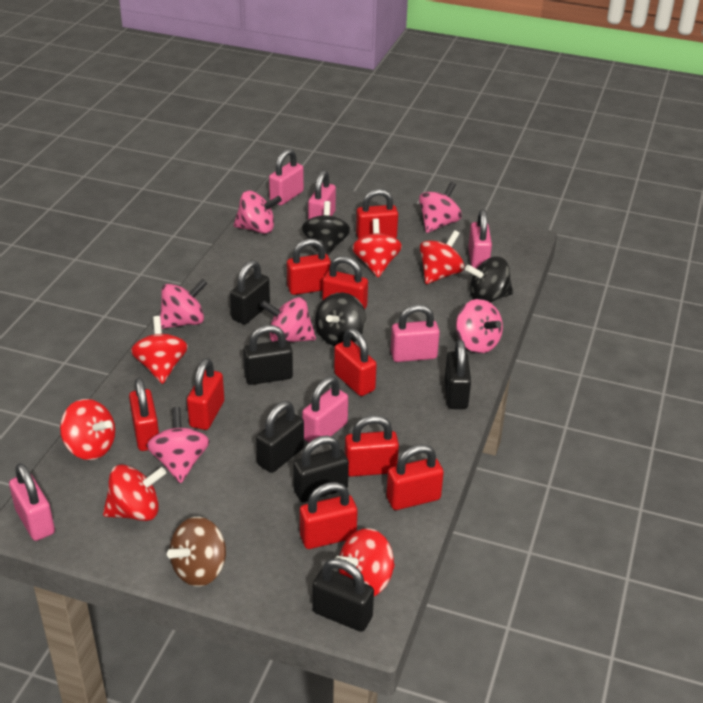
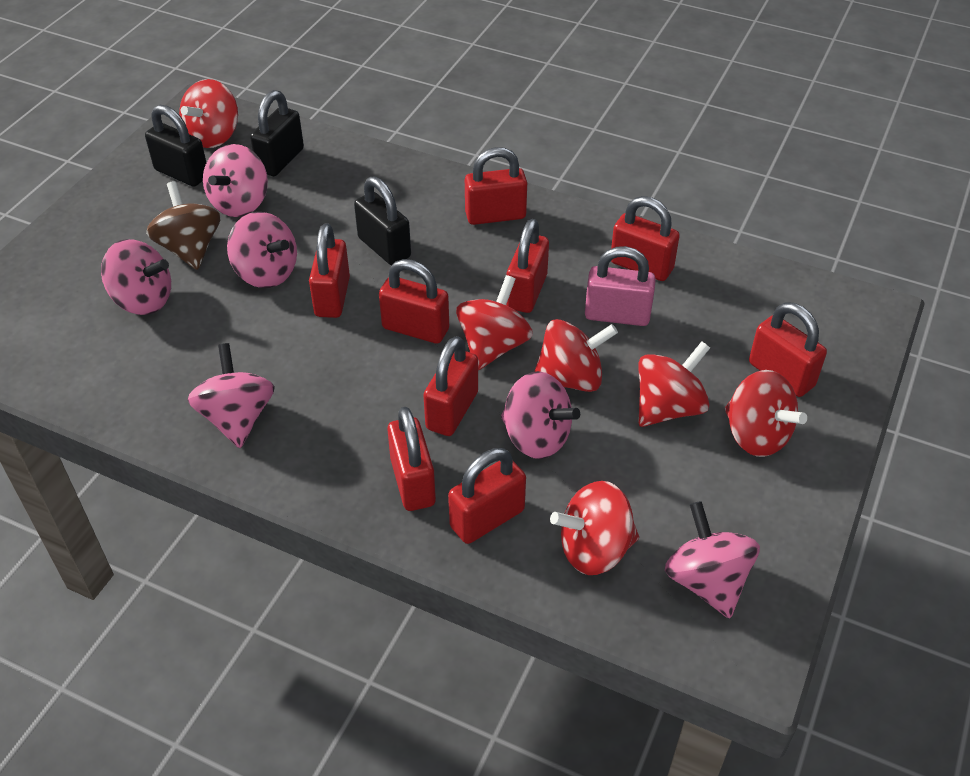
black padlock: 6 -> 3
black spinning top: 3 -> 0
pink padlock: 6 -> 1

